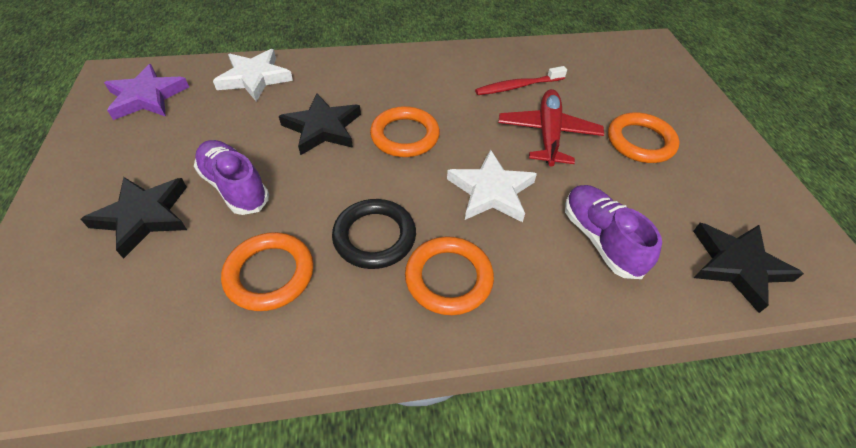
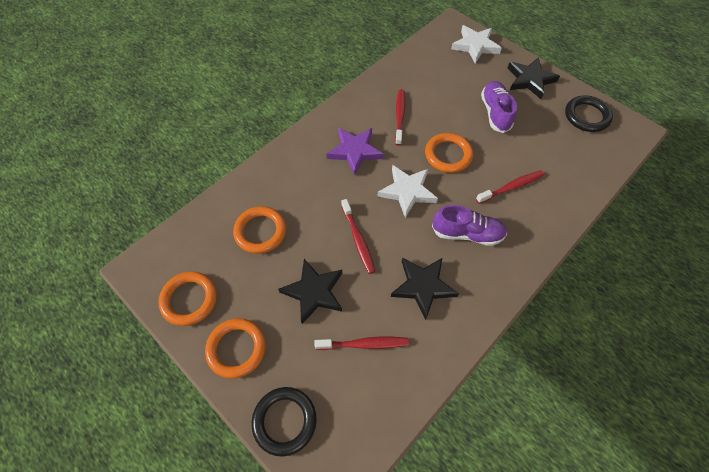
black ring: 1 -> 2
red plane: 1 -> 0
red toothbrush: 1 -> 4

